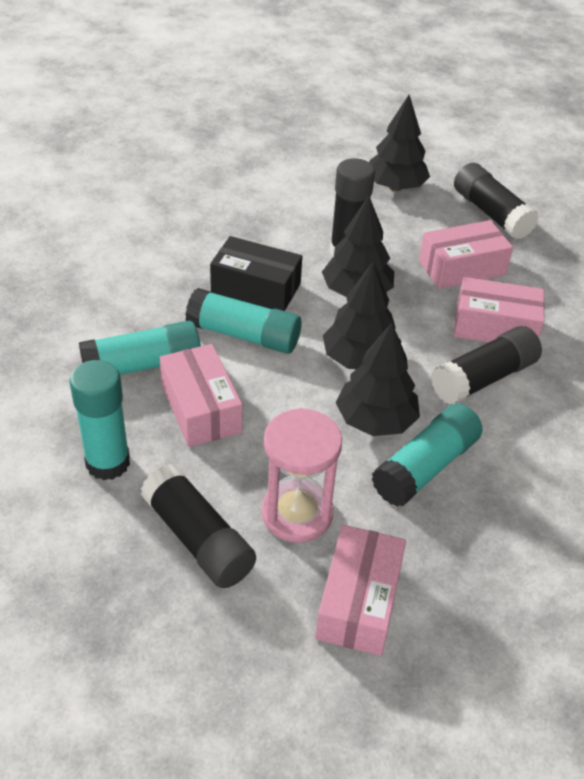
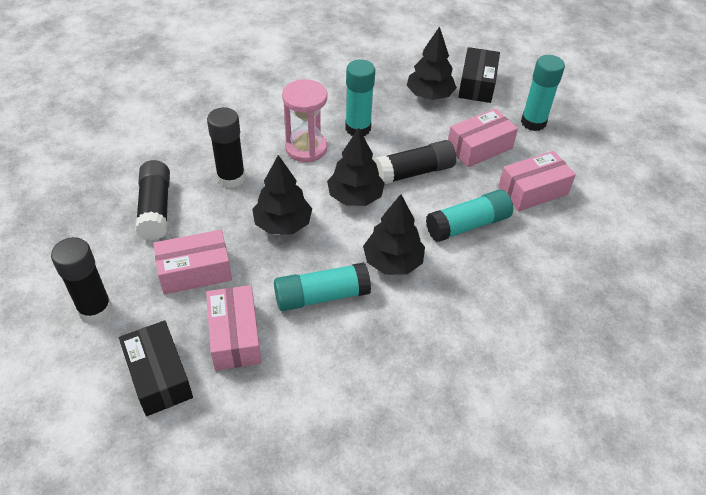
black box: 1 -> 2

